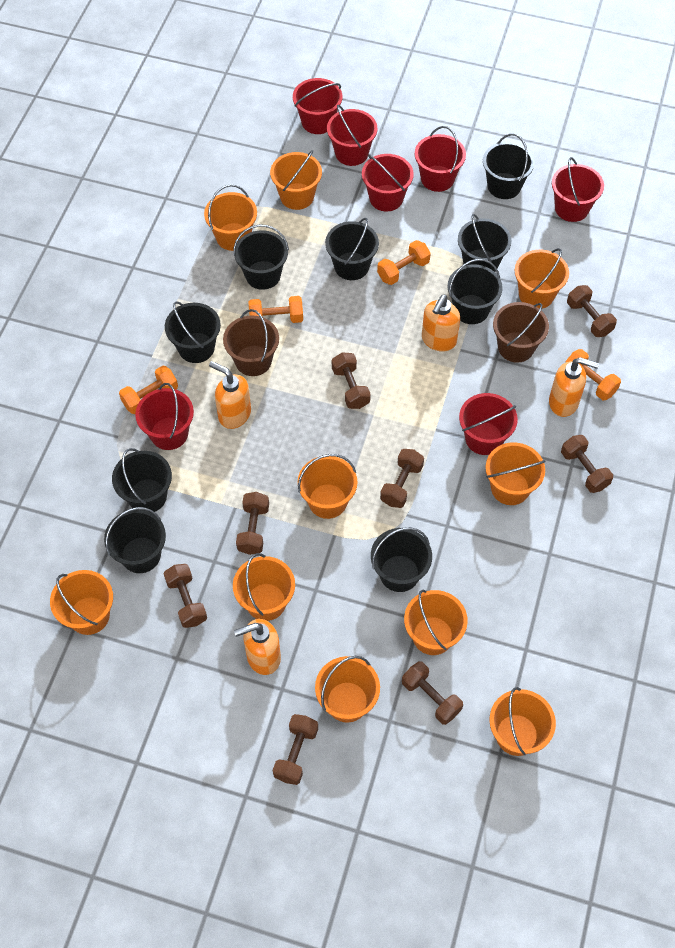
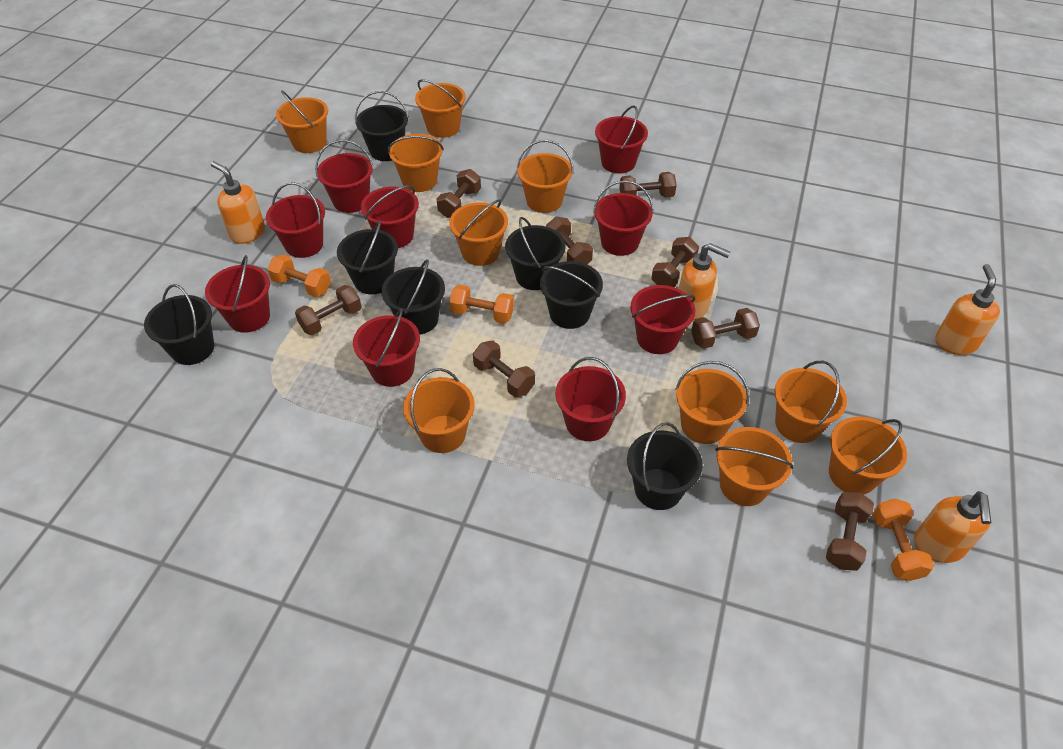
black bucket: 9 -> 7
brown bucket: 2 -> 0
orange dumbbell: 4 -> 3
red bucket: 7 -> 9

